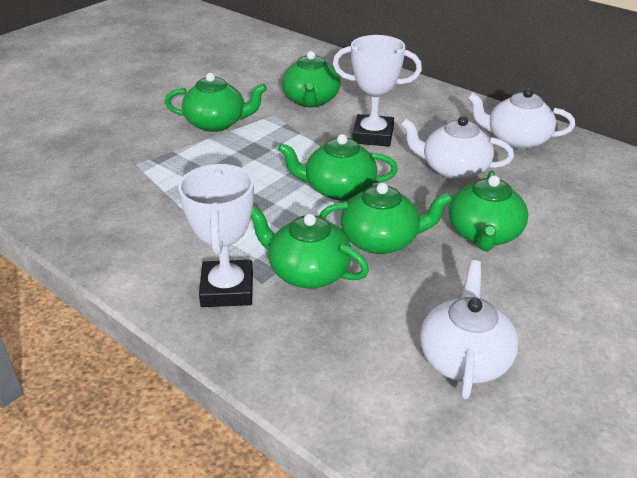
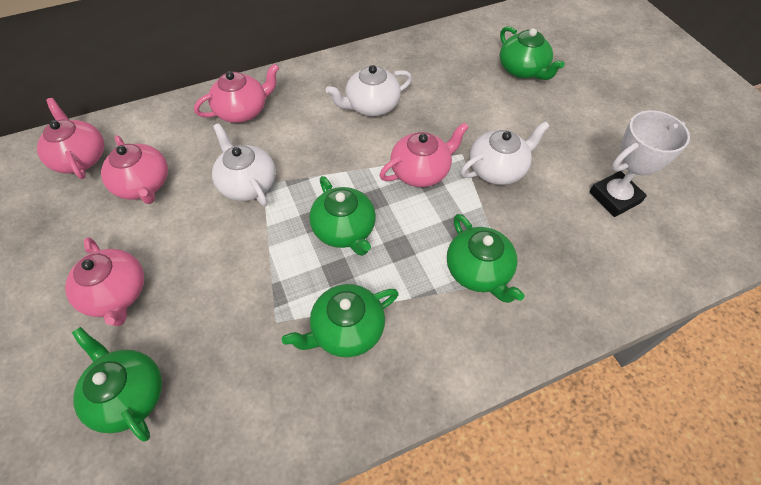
green teapot: 6 -> 5
pink teapot: 0 -> 5
white trophy: 2 -> 1

